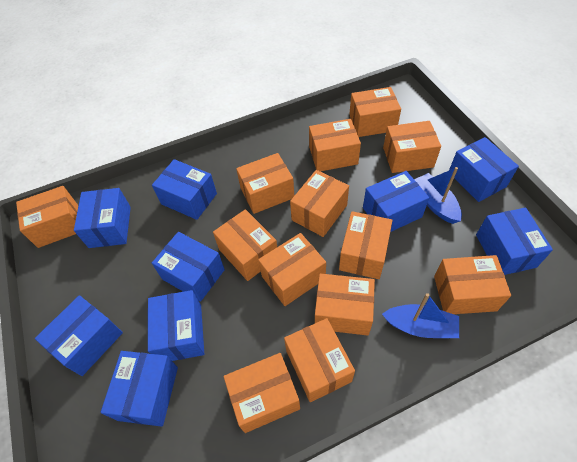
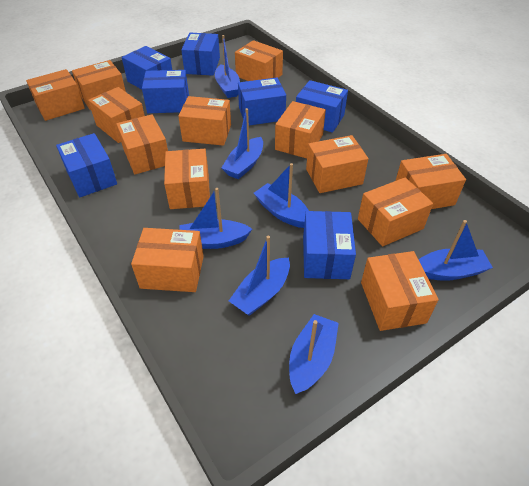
blue boat: 2 -> 7
blue box: 9 -> 7

